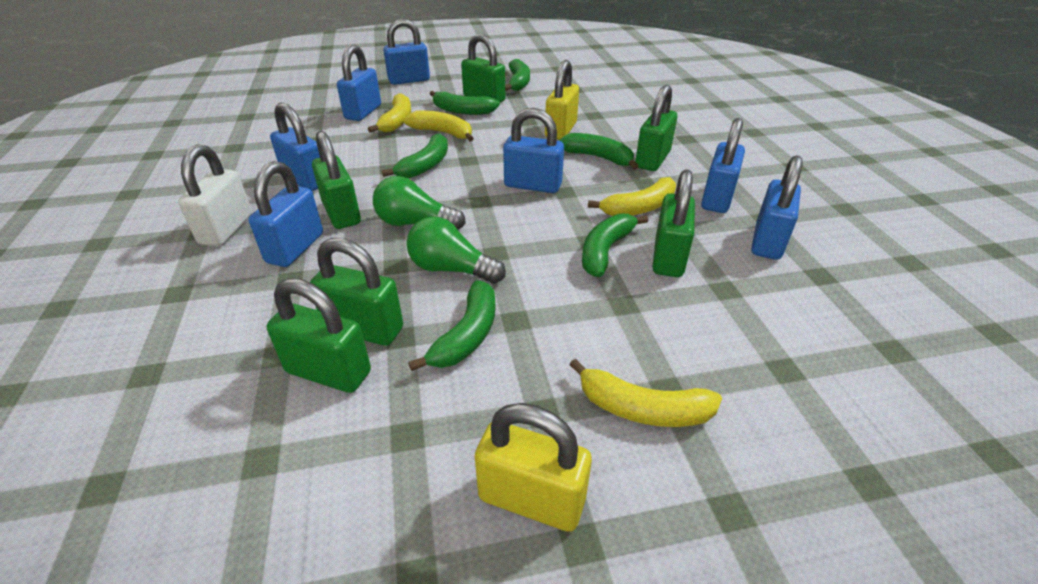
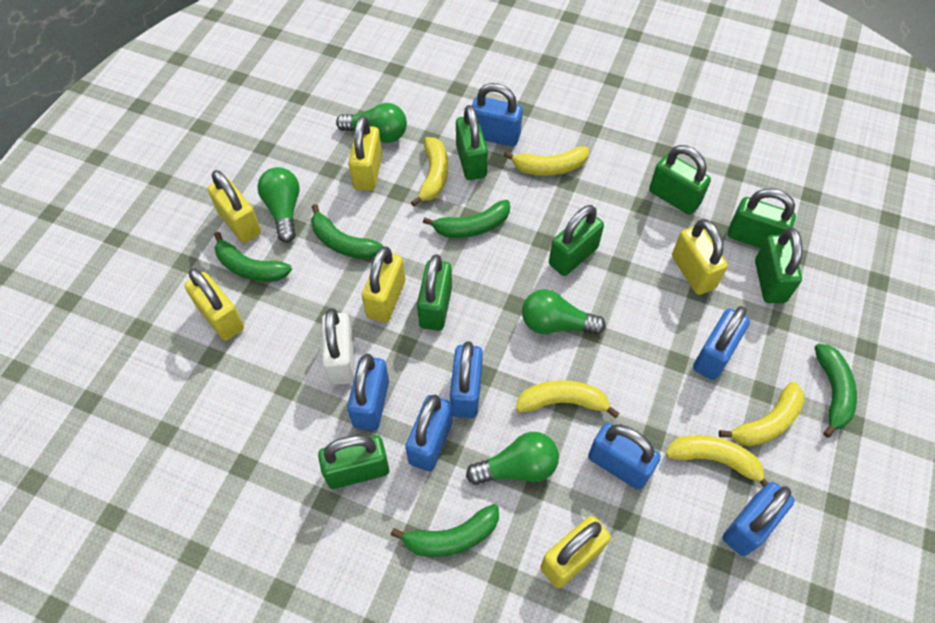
green banana: 6 -> 5
green light bulb: 2 -> 4
green padlock: 6 -> 7
yellow banana: 4 -> 5
yellow padlock: 2 -> 6

